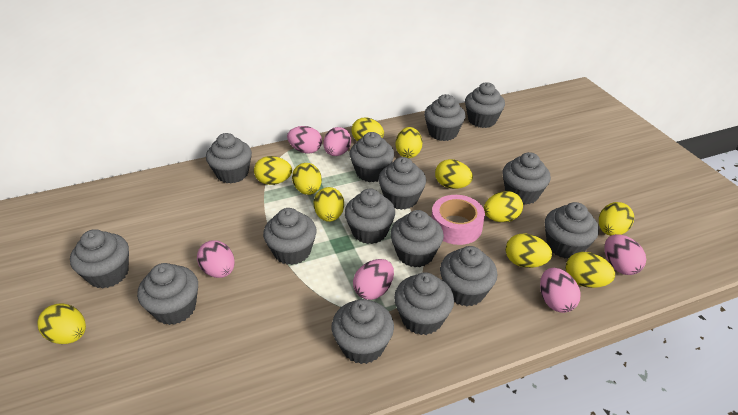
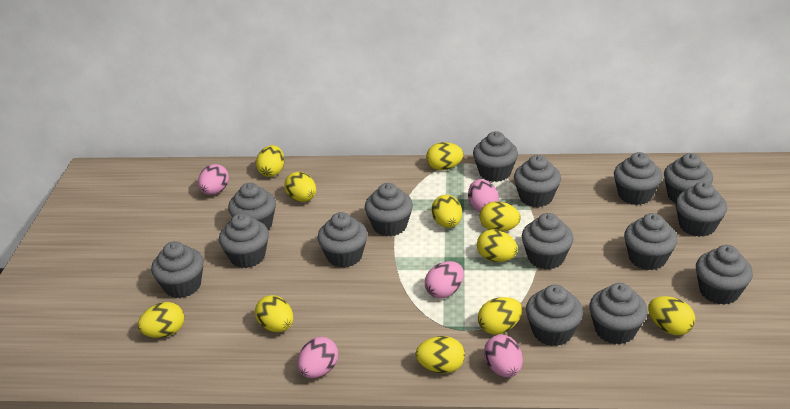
pink egg: 6 -> 5
pink tape: 1 -> 0

